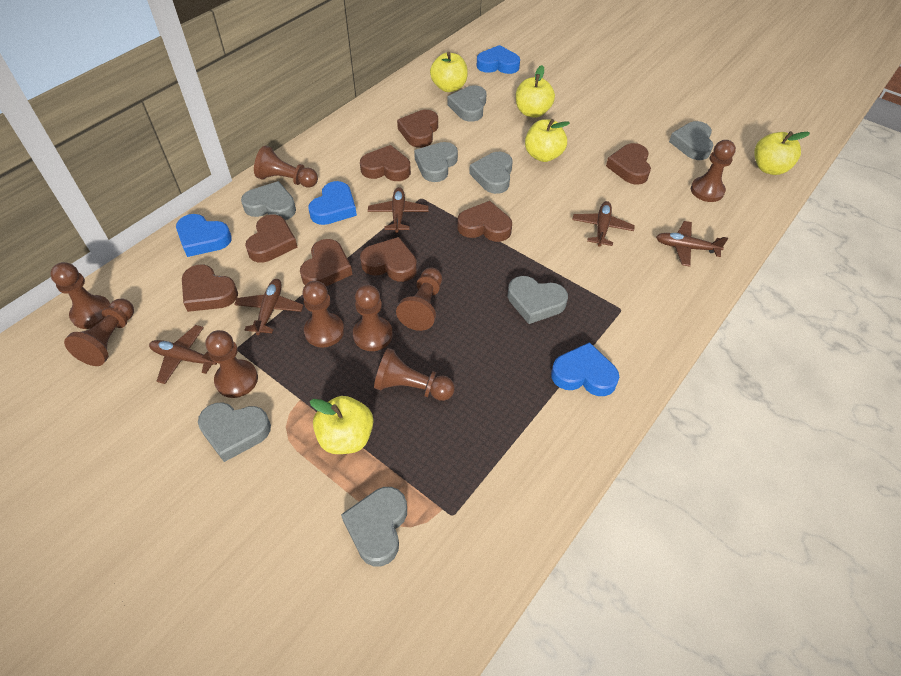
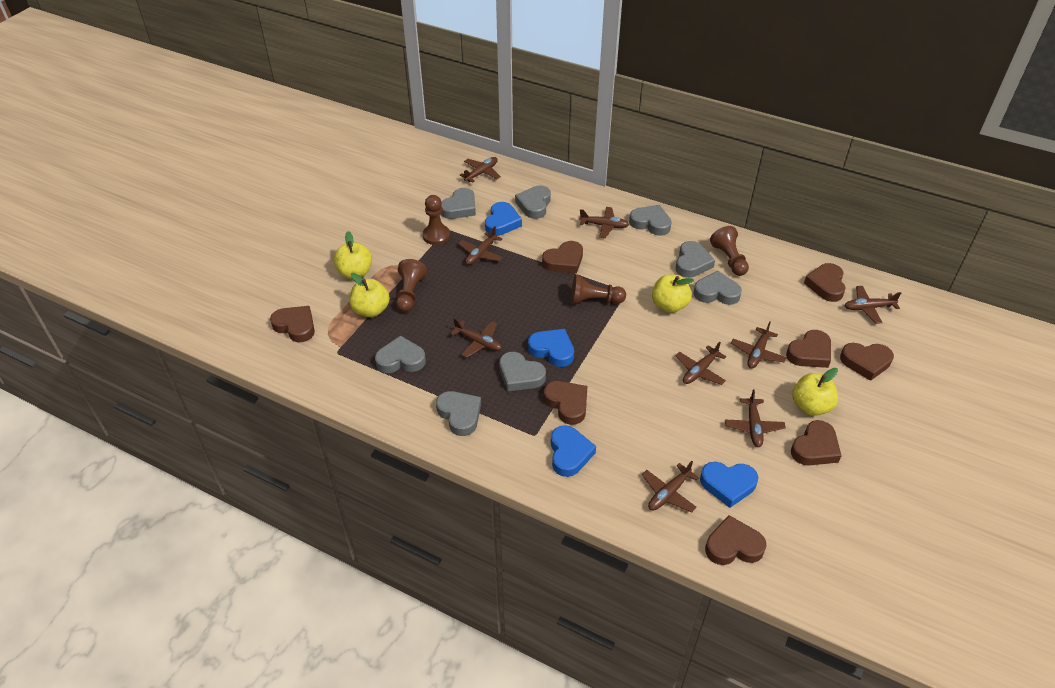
brown pawn: 9 -> 4
brown plane: 5 -> 9
yellow apple: 5 -> 4

